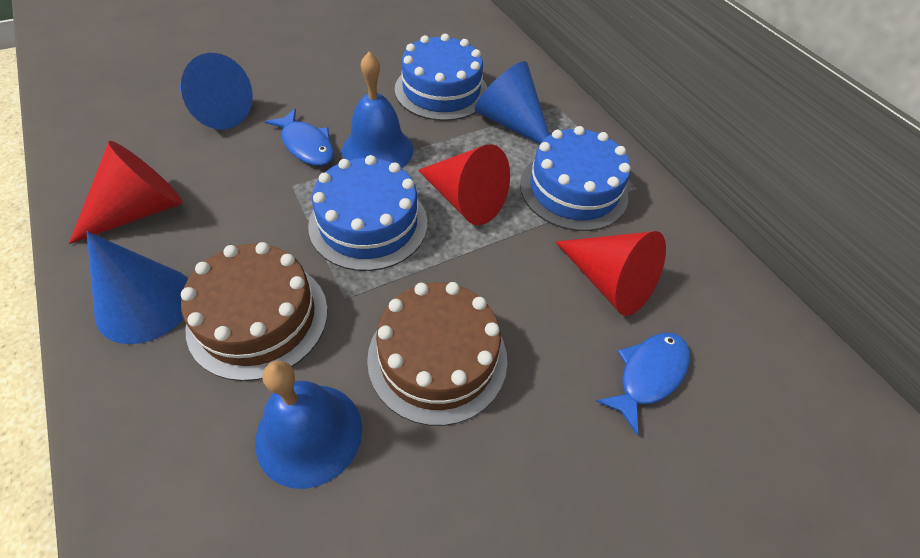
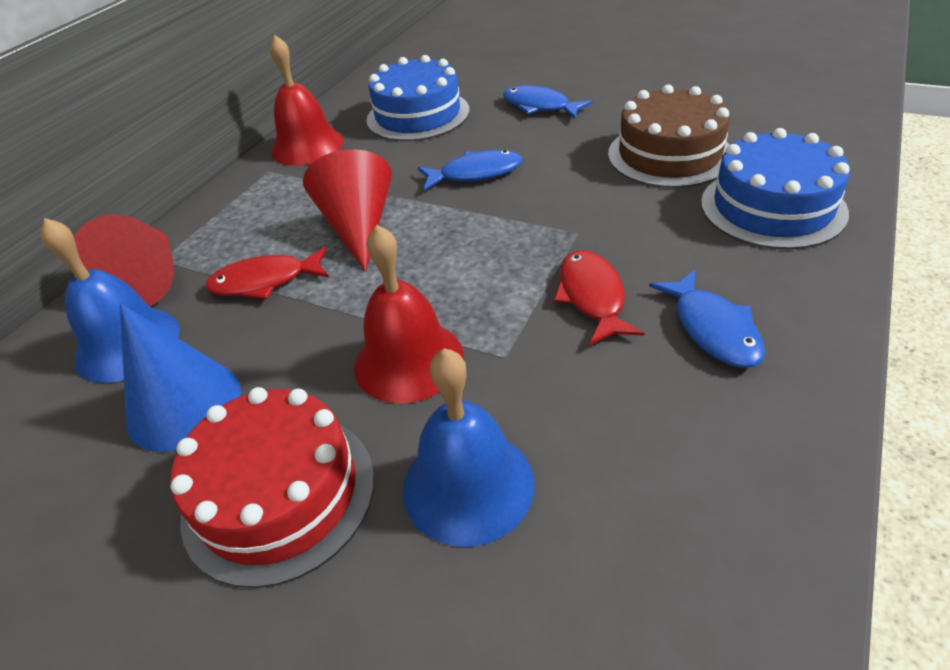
blue cake: 3 -> 2
blue cone: 3 -> 1
blue fish: 2 -> 3
brown cake: 2 -> 1
red bell: 0 -> 2
red cake: 0 -> 1
red cone: 3 -> 2
red fish: 0 -> 2

